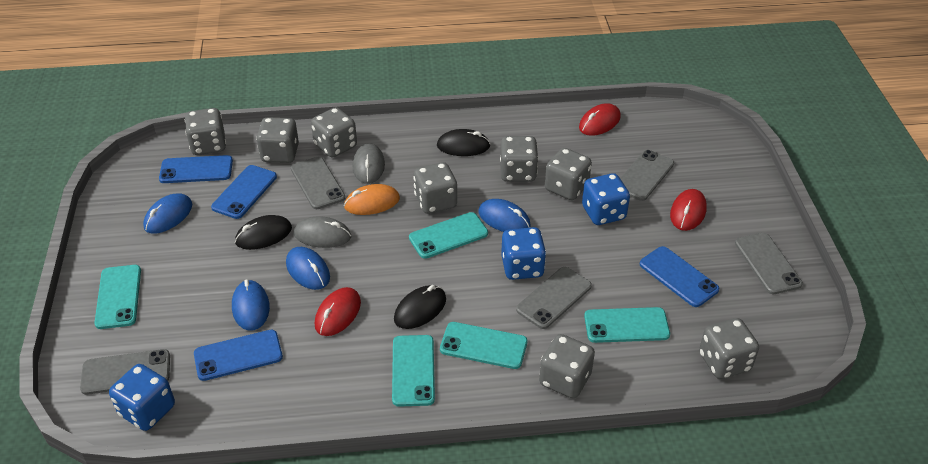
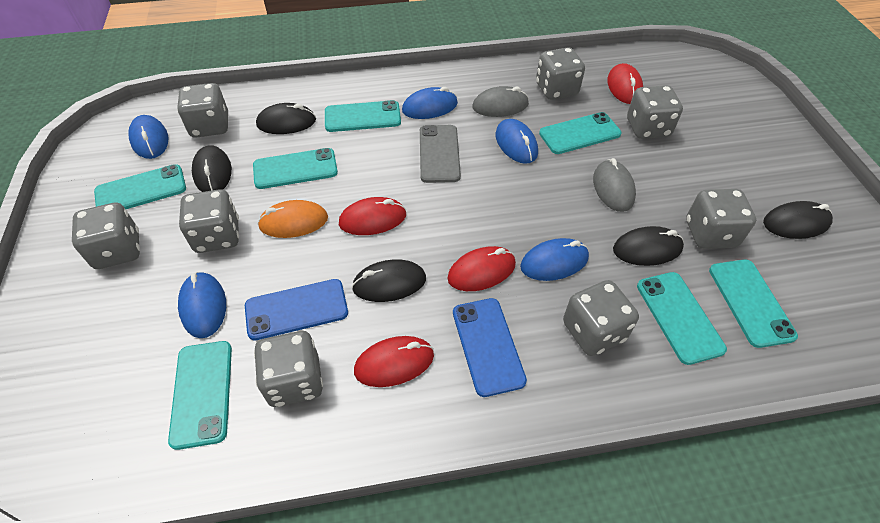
black mouse: 3 -> 5
blue dice: 3 -> 0
blue mouse: 4 -> 5
blue phone: 4 -> 2
grey phone: 5 -> 1
red mouse: 3 -> 4
turquoise phone: 5 -> 7

